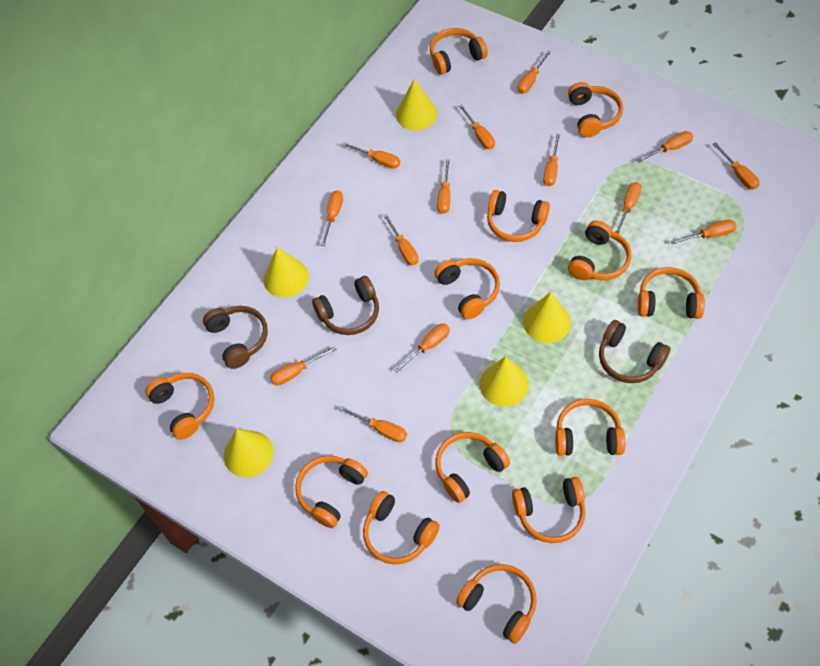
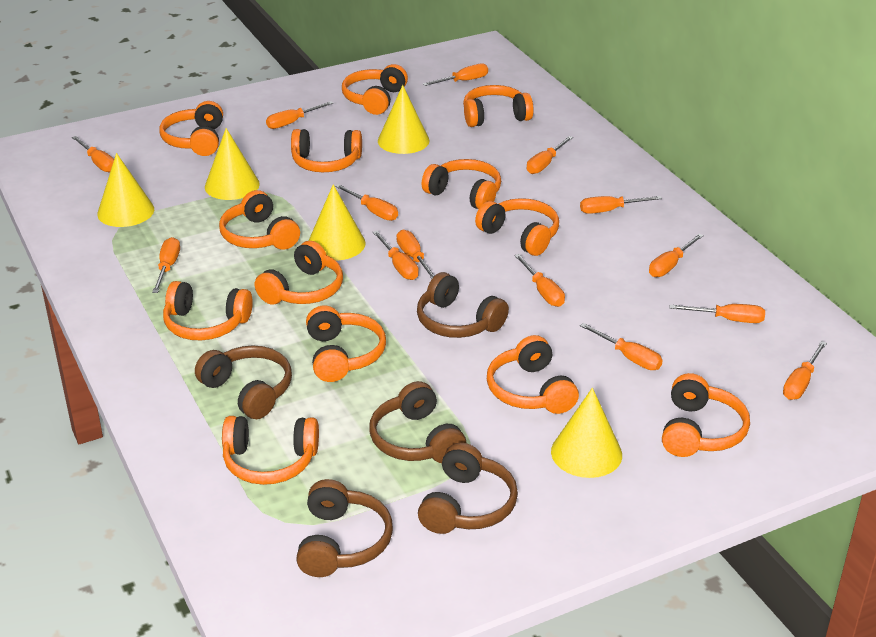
brown headphones: 3 -> 5

